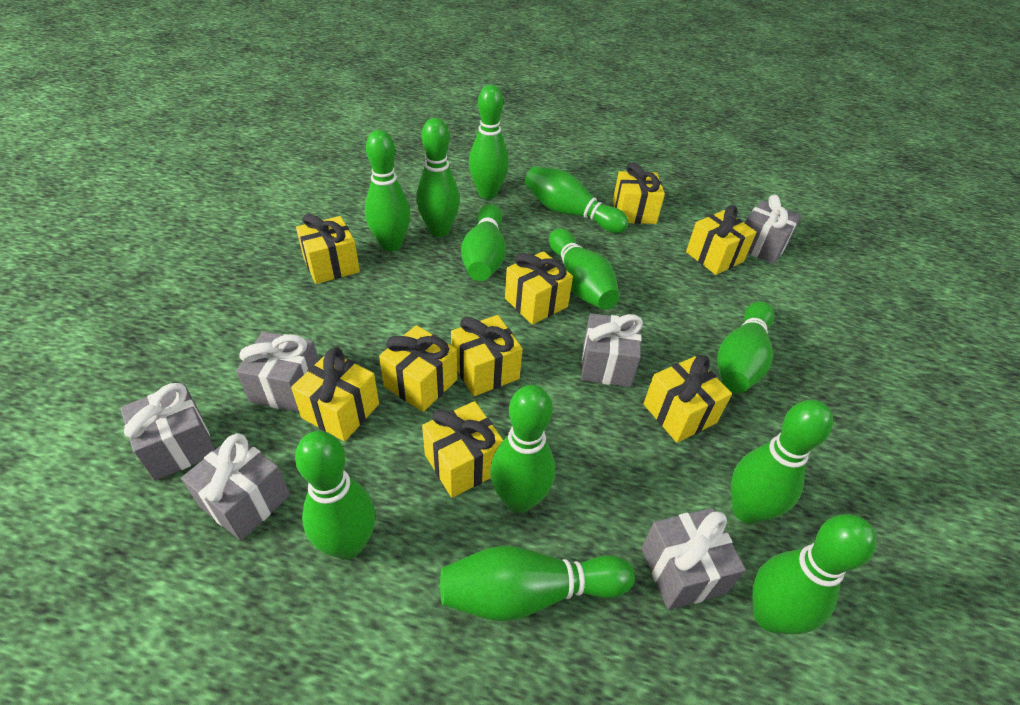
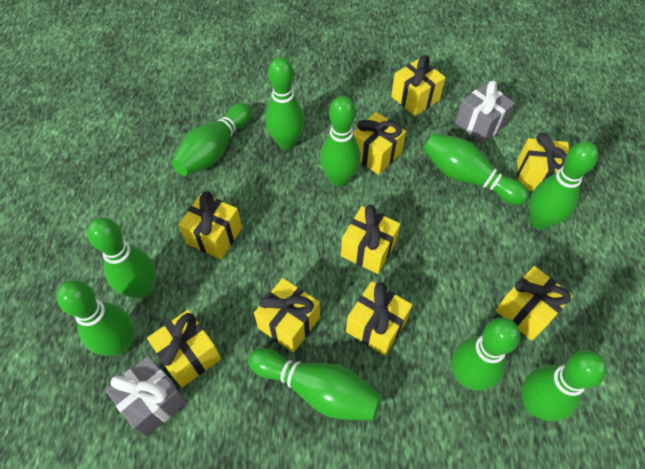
green bowling pin: 12 -> 10
grey gift: 6 -> 2

